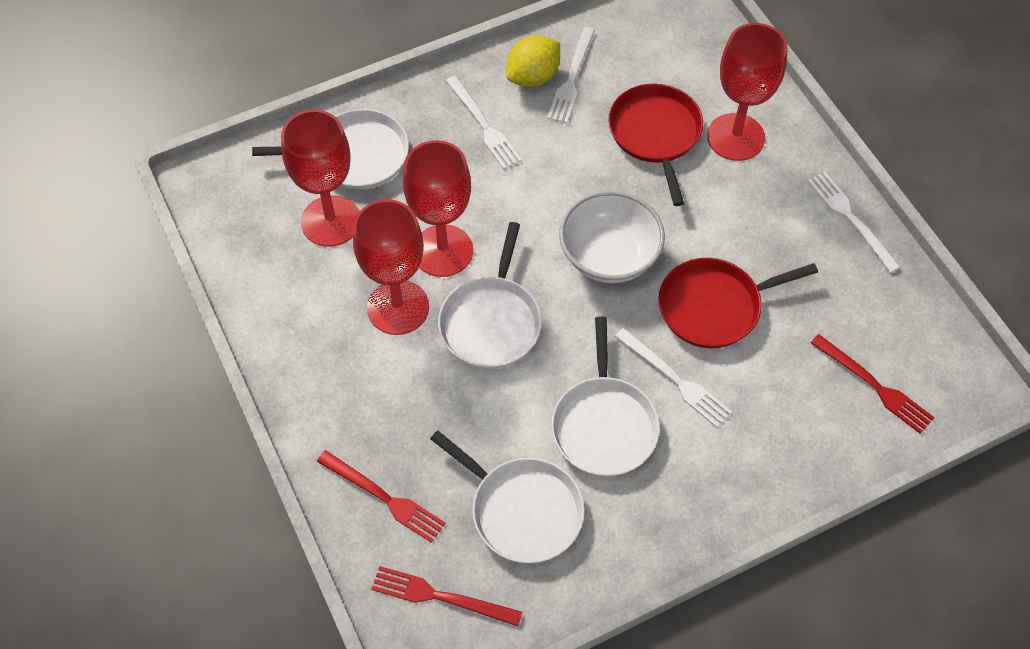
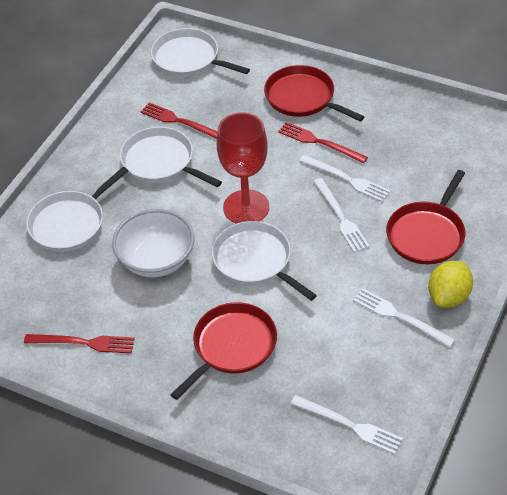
red goblet: 4 -> 1
red pan: 2 -> 3

